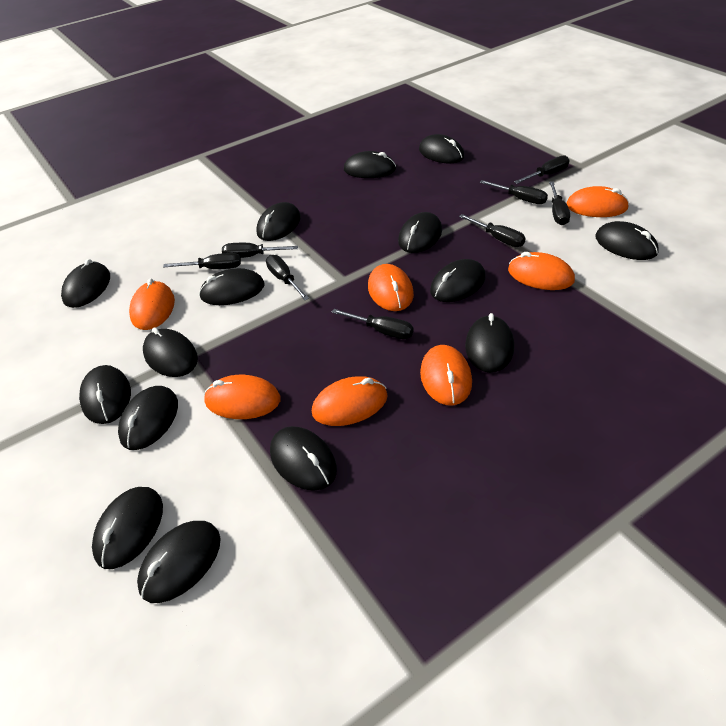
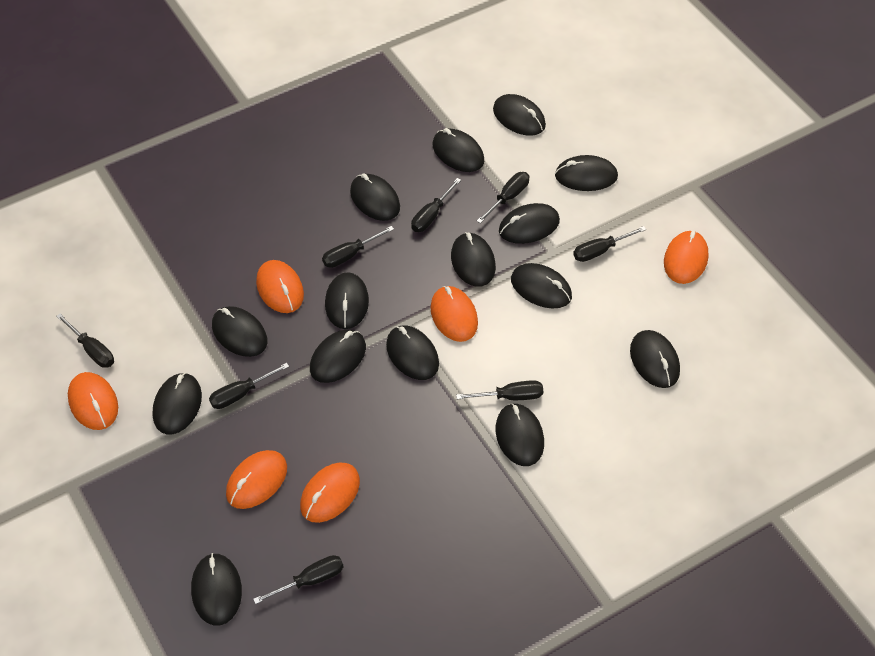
orange mouse: 7 -> 6

